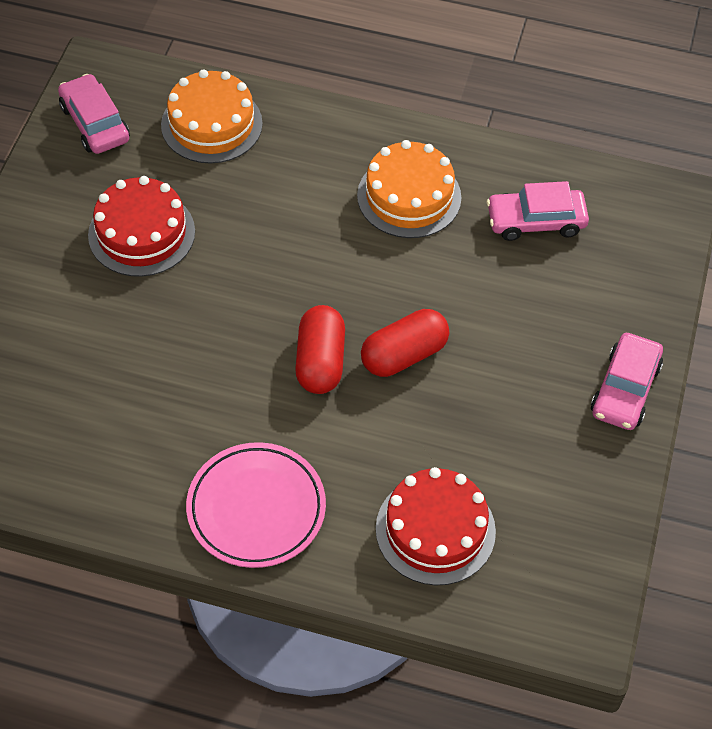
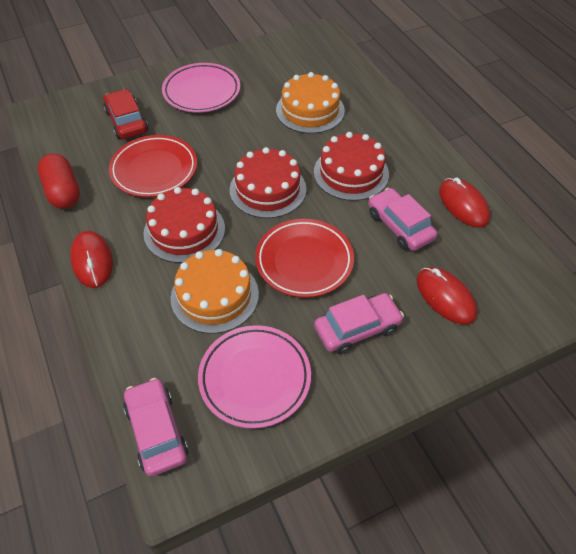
pink plate: 1 -> 2
red cake: 2 -> 3
red capsule: 2 -> 1
red car: 0 -> 1
red mouse: 0 -> 3
red plate: 0 -> 2

